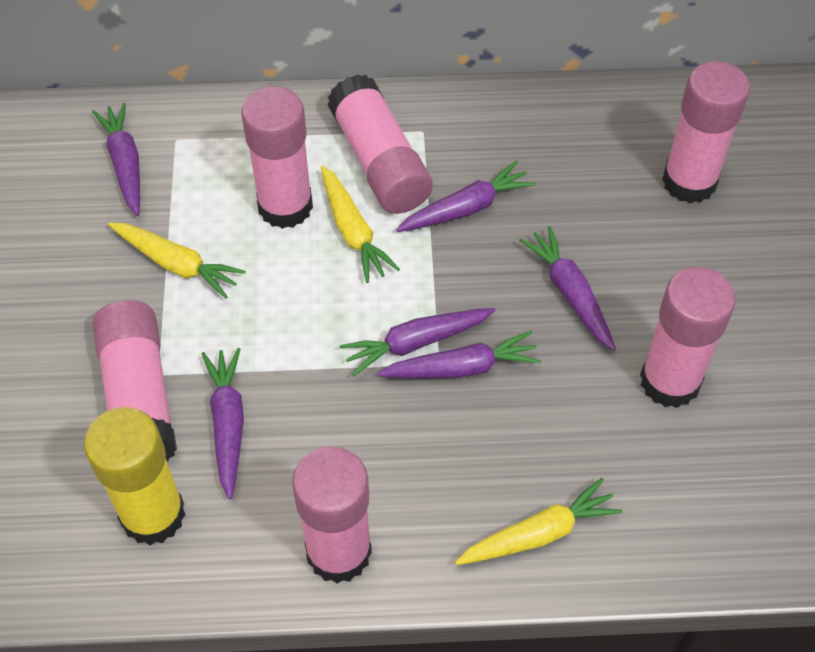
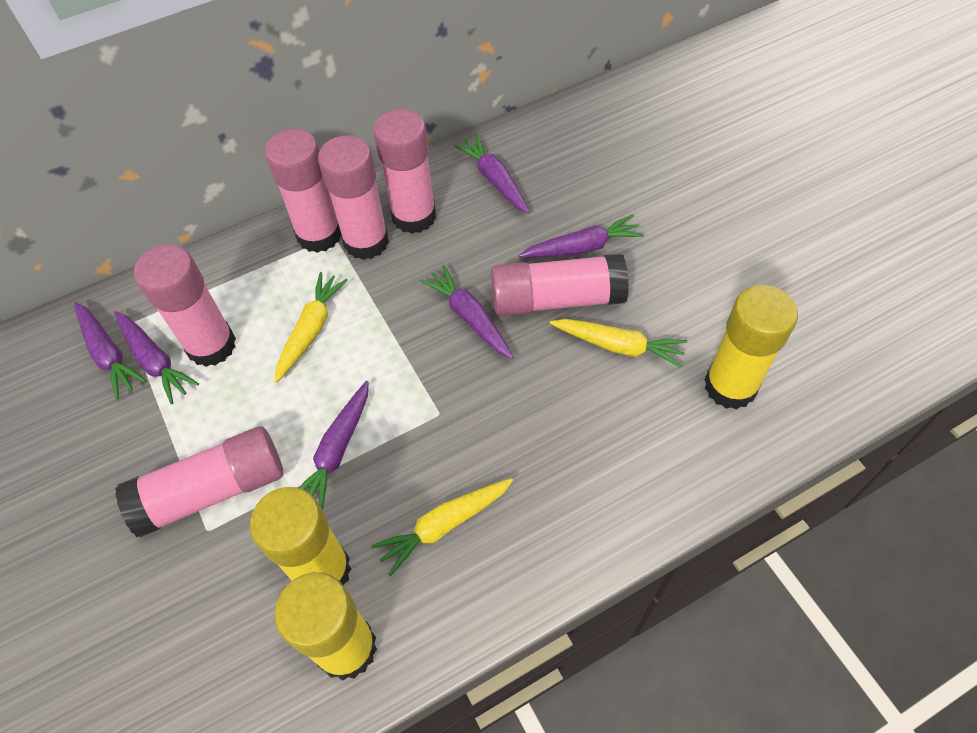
yellow glue stick: 1 -> 3

